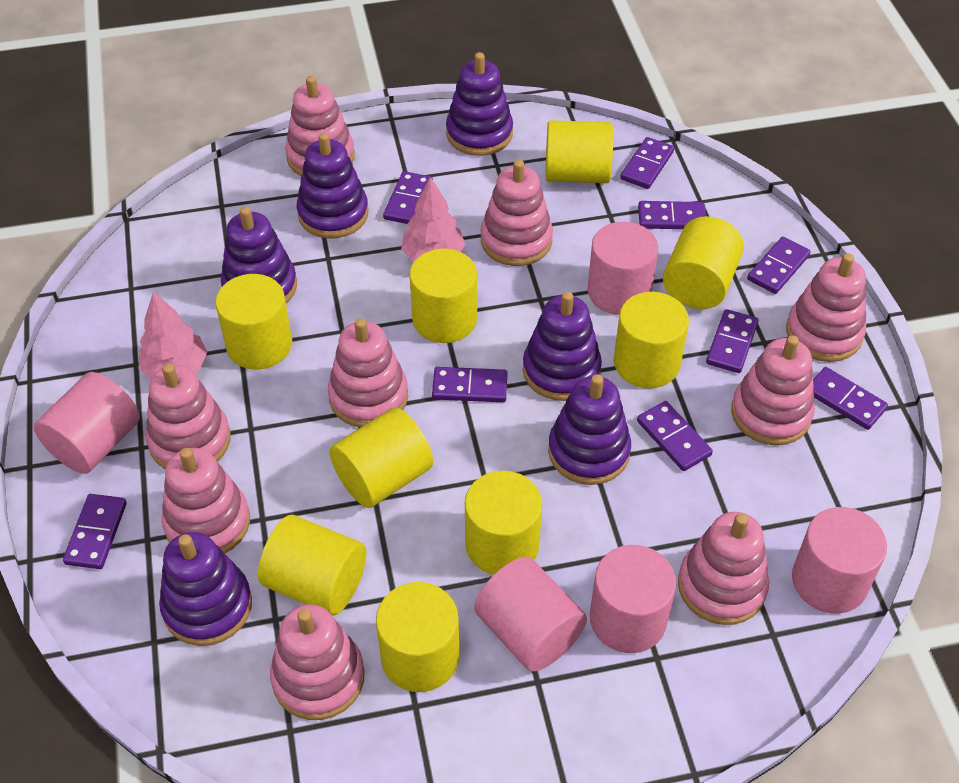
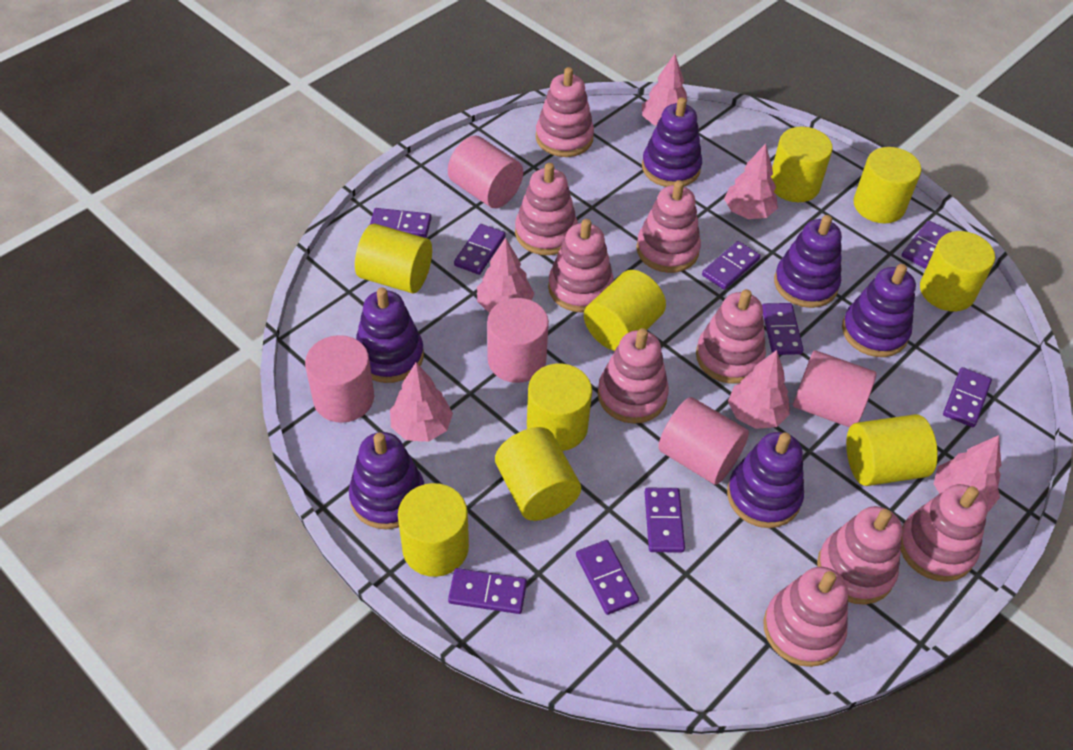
pink tree: 2 -> 6

